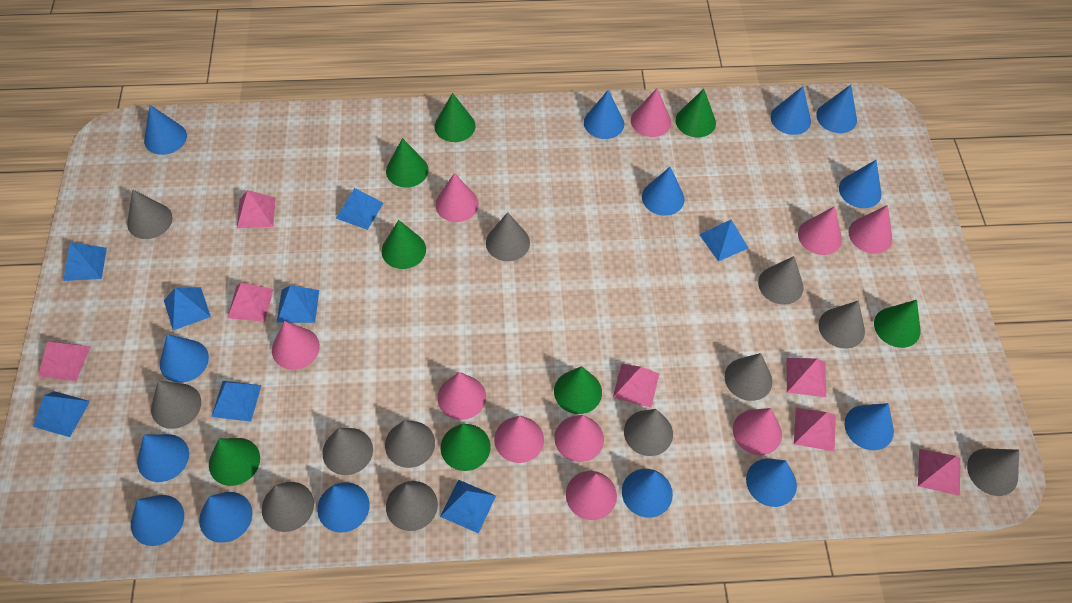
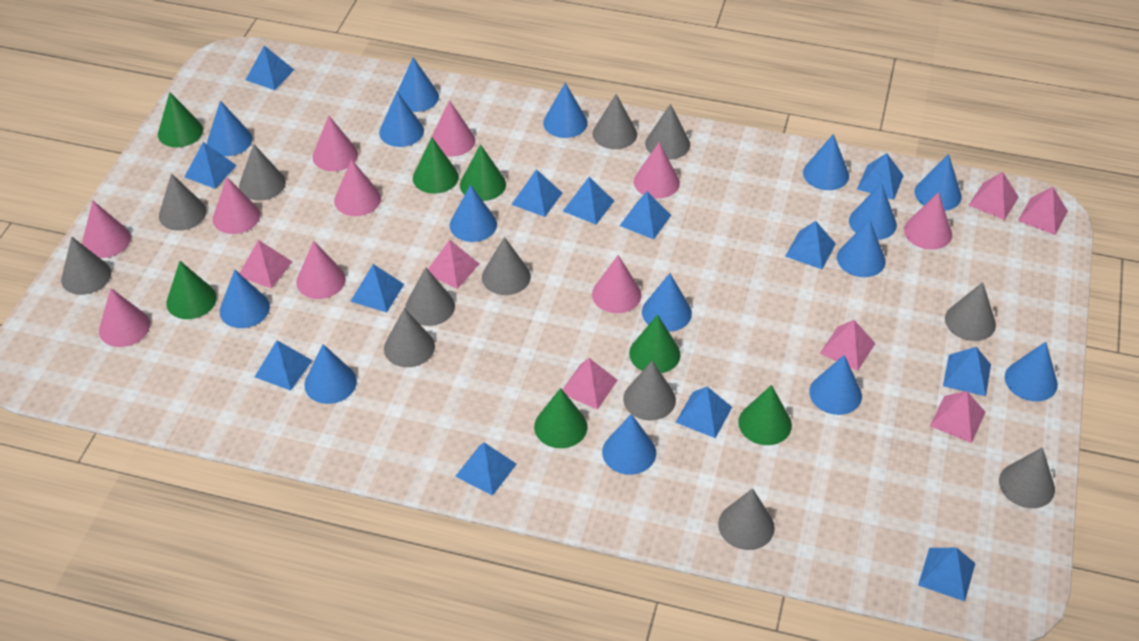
blue cone: 14 -> 15
blue pyramid: 8 -> 13
green cone: 8 -> 7

